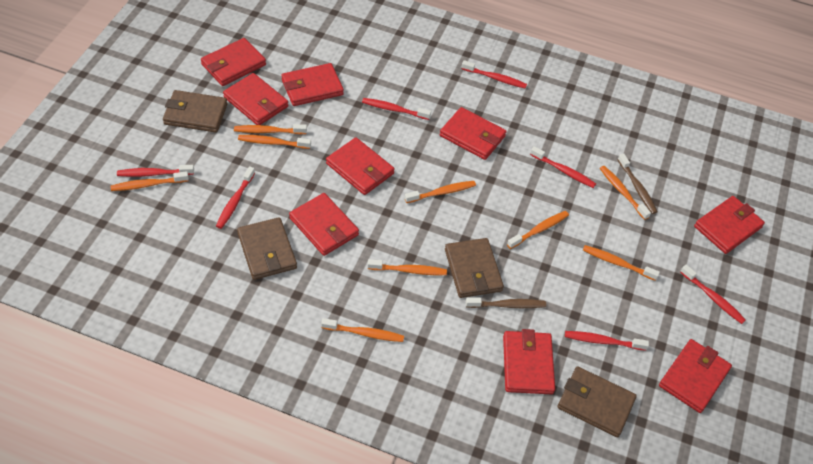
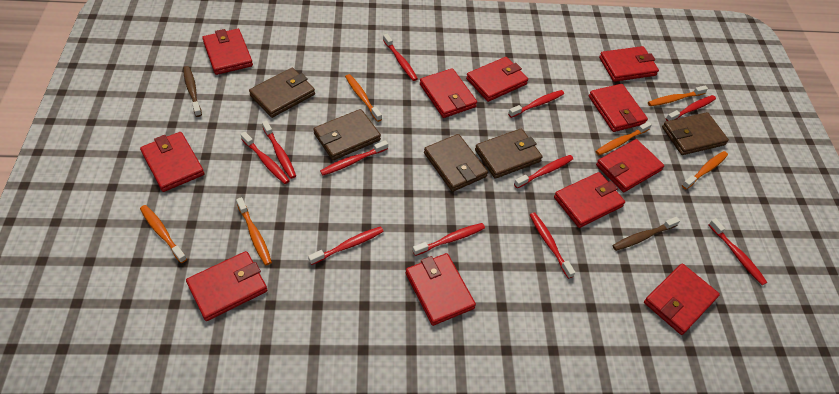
brown wallet: 4 -> 5
orange toothbrush: 9 -> 6
red toothbrush: 7 -> 11
red wallet: 9 -> 11

